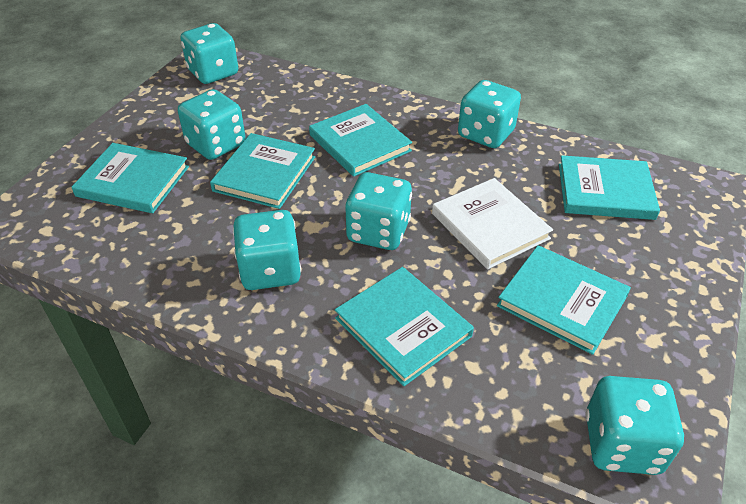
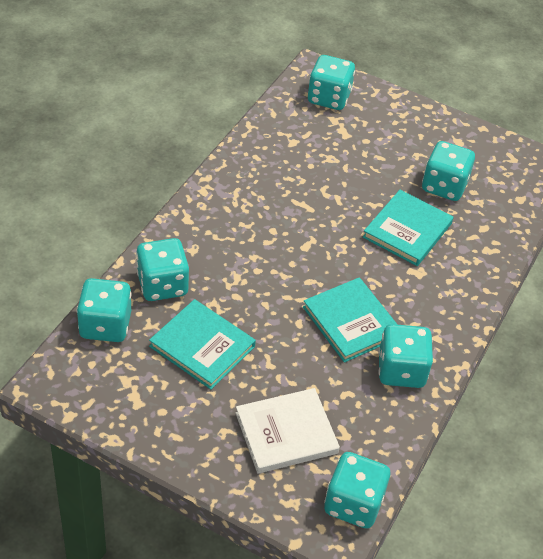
turquoise book: 6 -> 3

